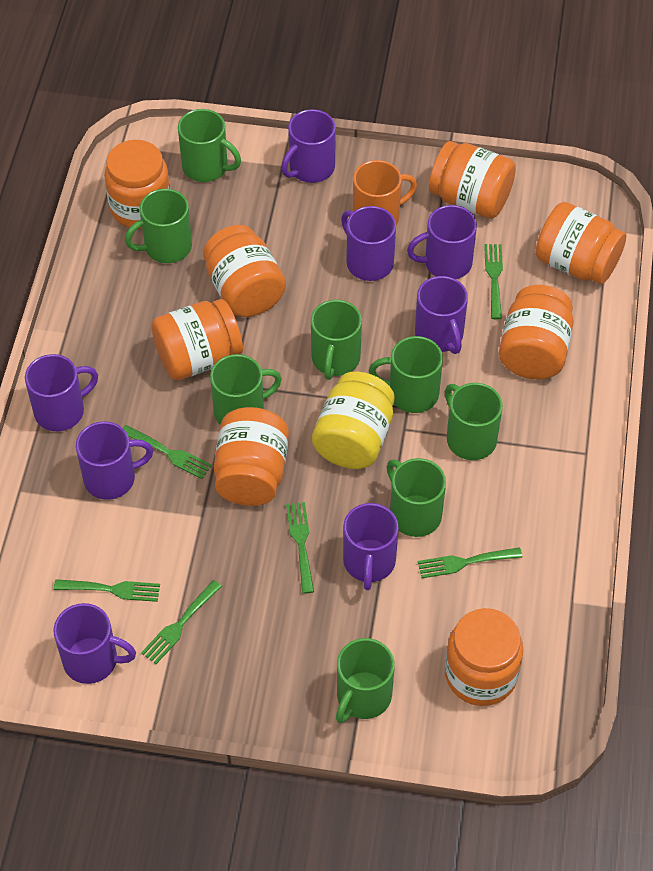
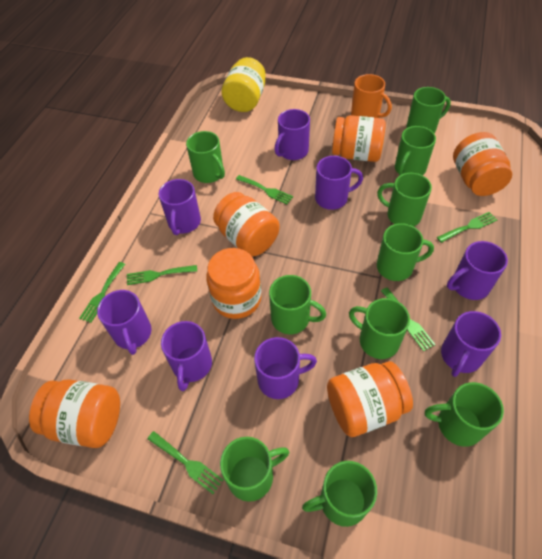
green mug: 8 -> 10
orange jar: 8 -> 6

